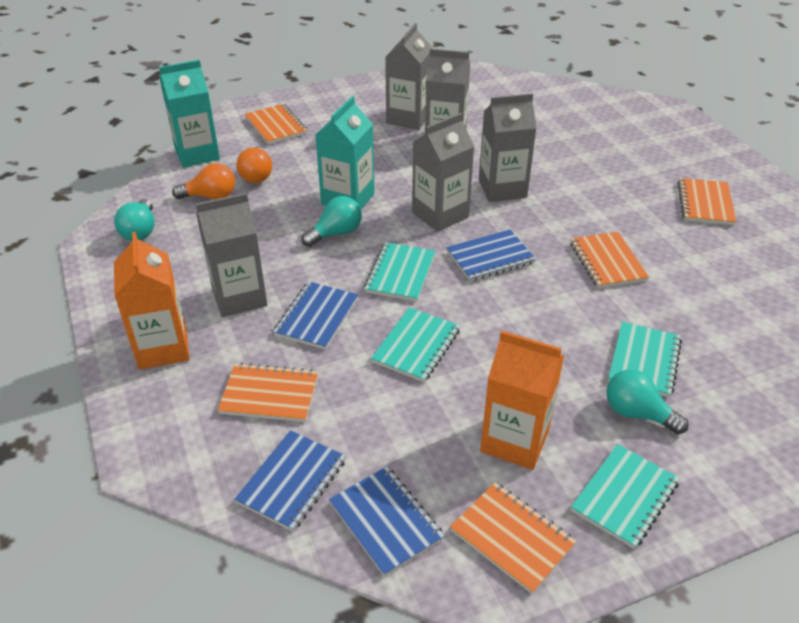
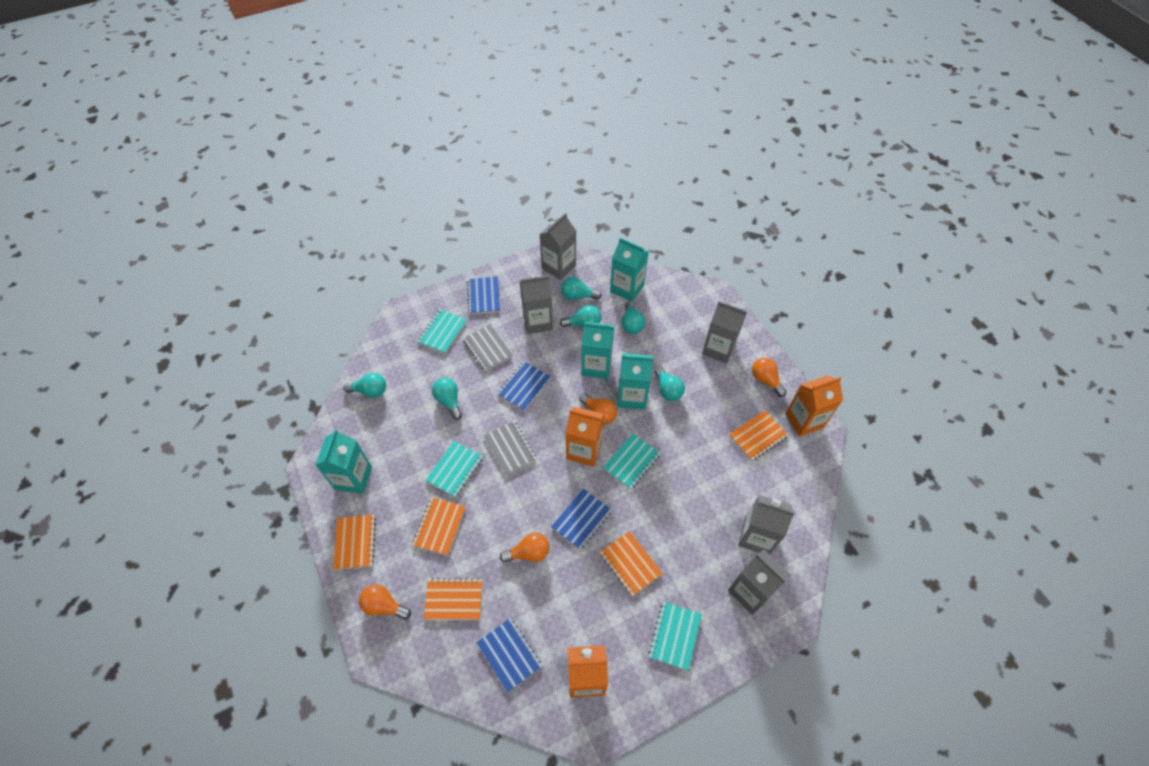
grey notebook: 0 -> 2
orange carton: 2 -> 3
orange light bulb: 2 -> 4
turquoise carton: 2 -> 4
turquoise light bulb: 3 -> 6

